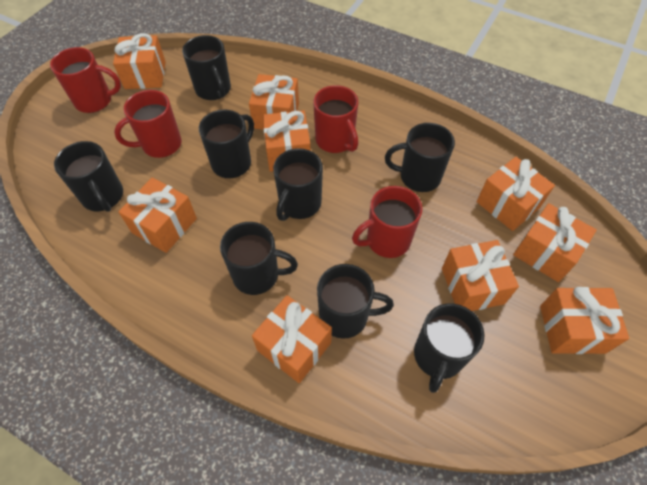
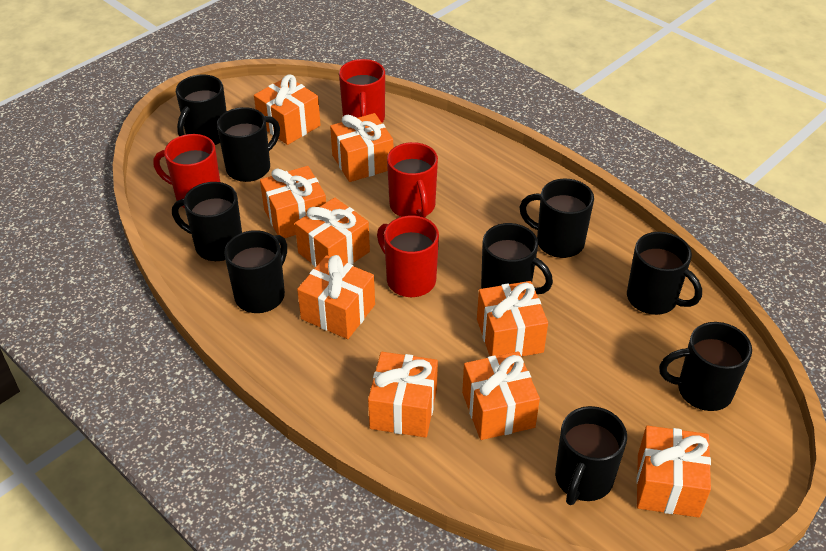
black mug: 8 -> 9

